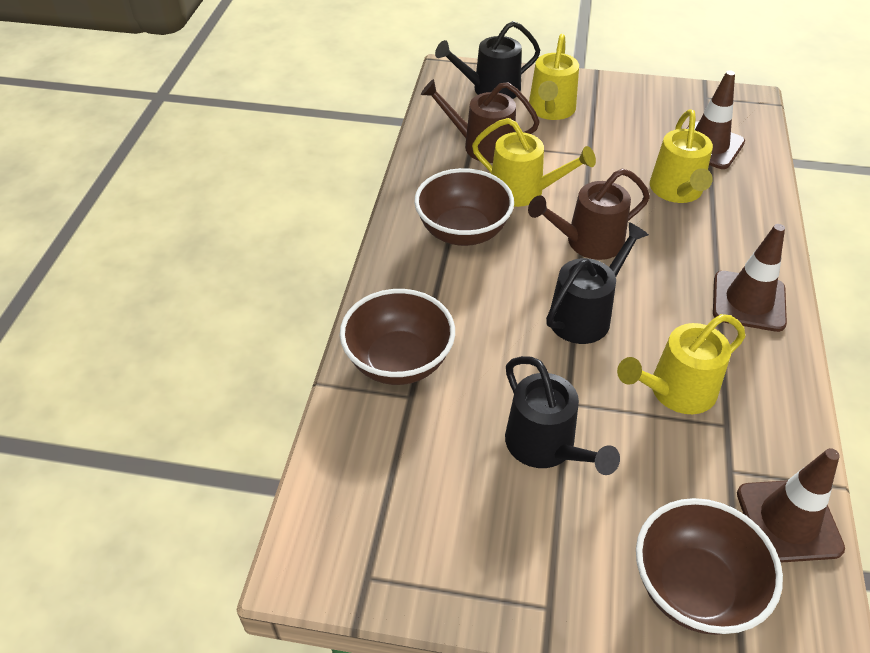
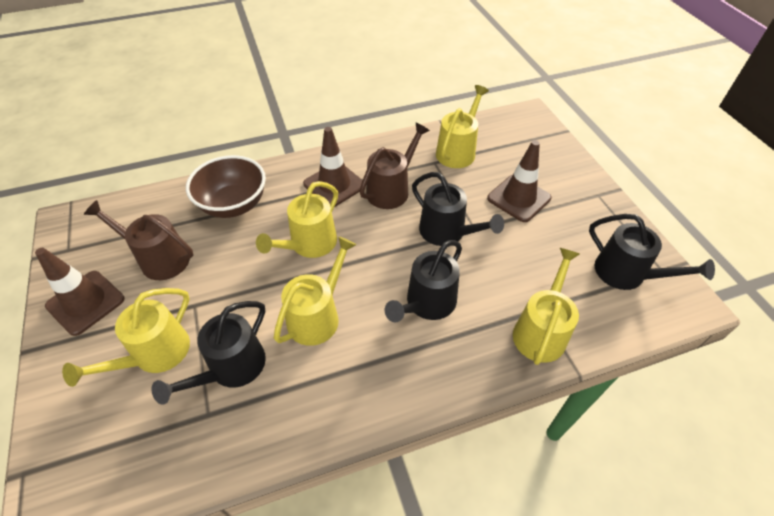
black watering can: 3 -> 4
brown bowl: 3 -> 1
yellow watering can: 4 -> 5

